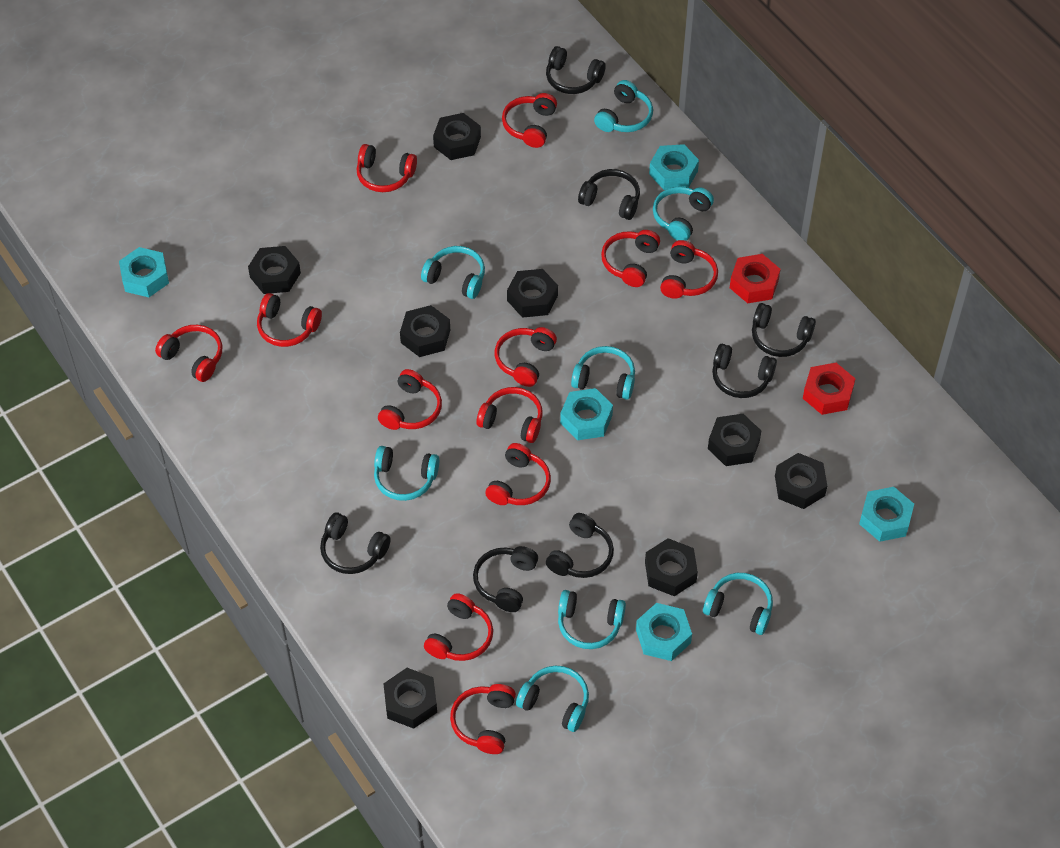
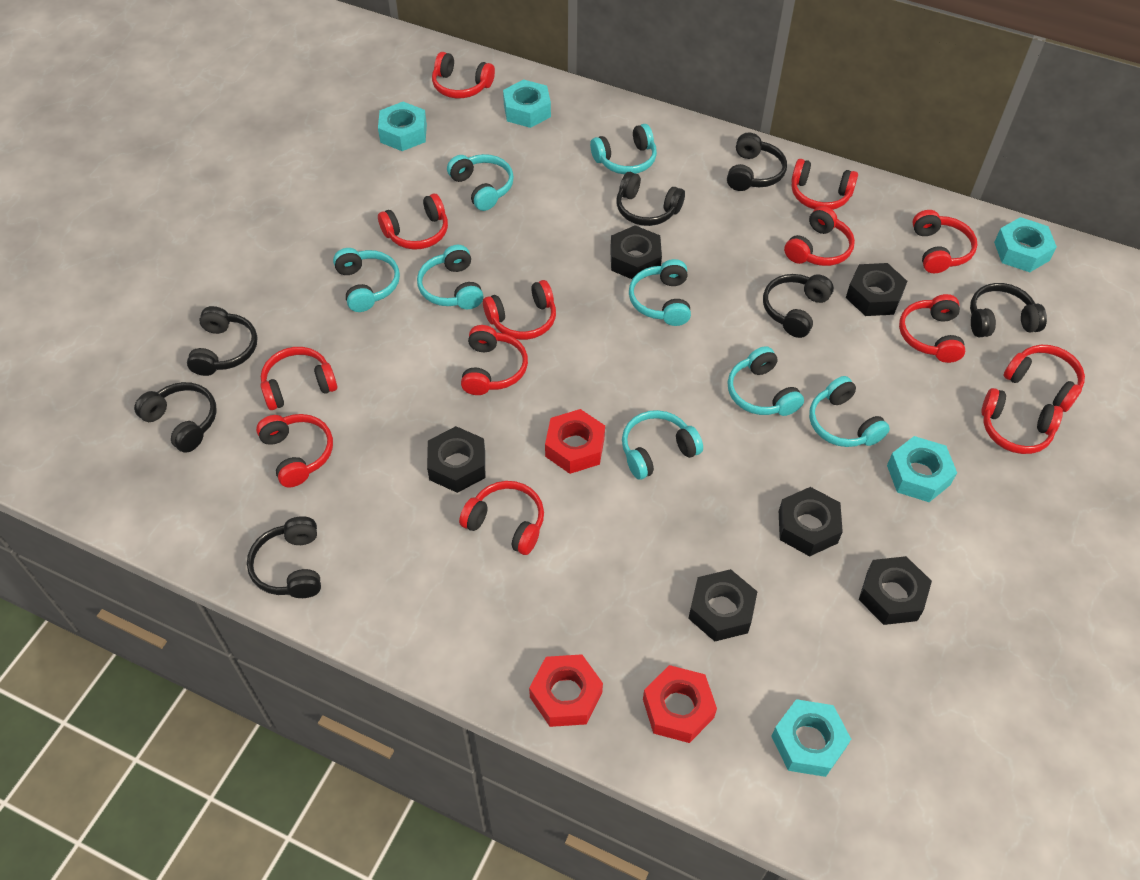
black nut: 8 -> 6
red headphones: 12 -> 13
red nut: 2 -> 3

